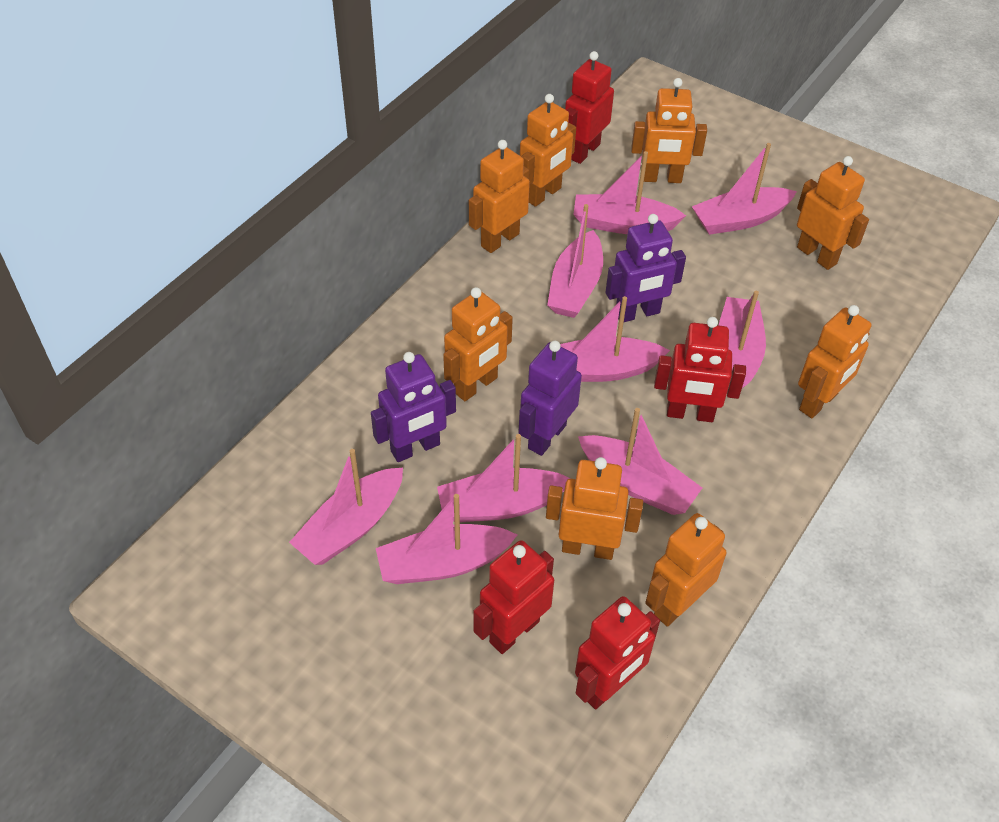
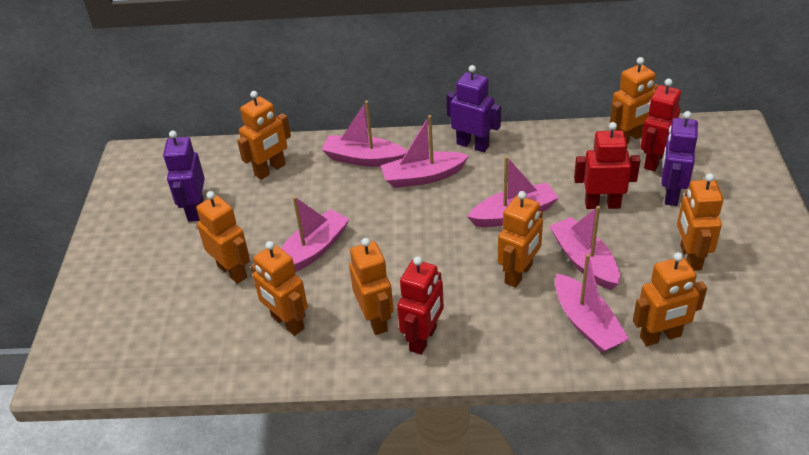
pink boat: 9 -> 6
red robot: 4 -> 3

